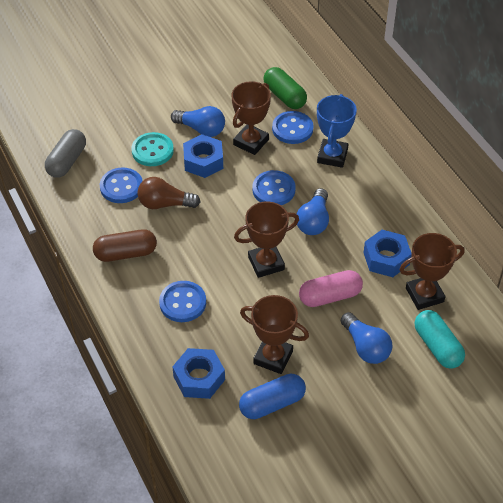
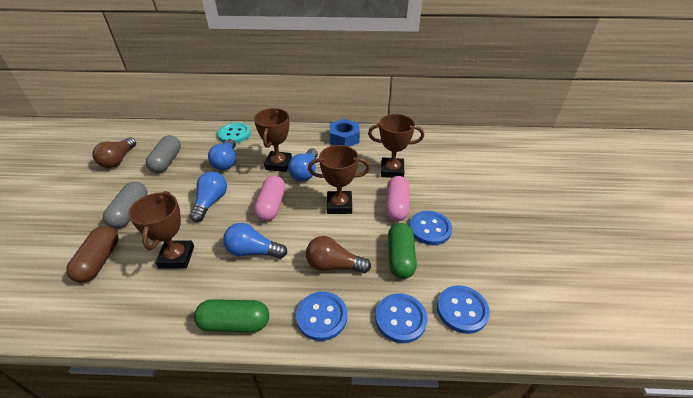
blue capsule: 1 -> 0
blue light bulb: 3 -> 4
blue nut: 3 -> 1
blue trophy: 1 -> 0
brown light bulb: 1 -> 2
green capsule: 1 -> 2
grey capsule: 1 -> 2
pink capsule: 1 -> 2
turquoise capsule: 1 -> 0

